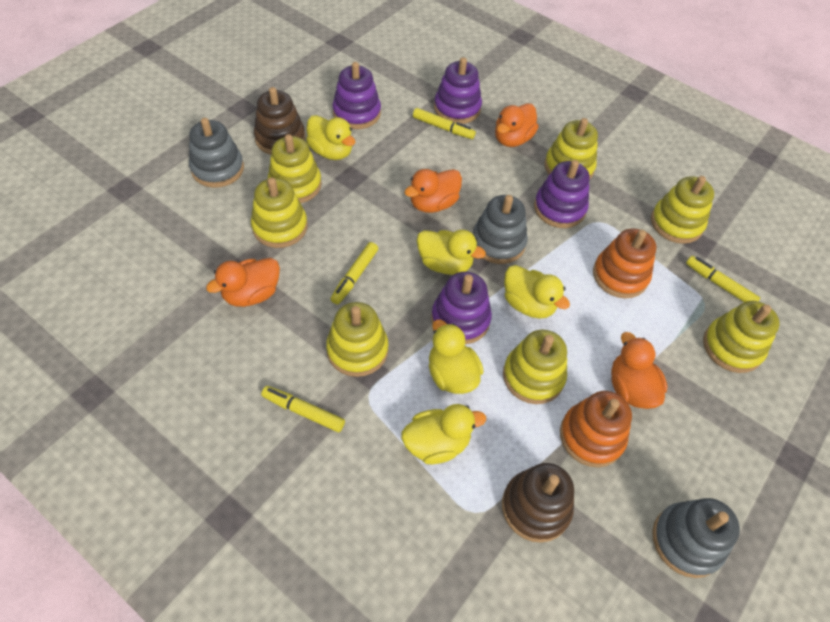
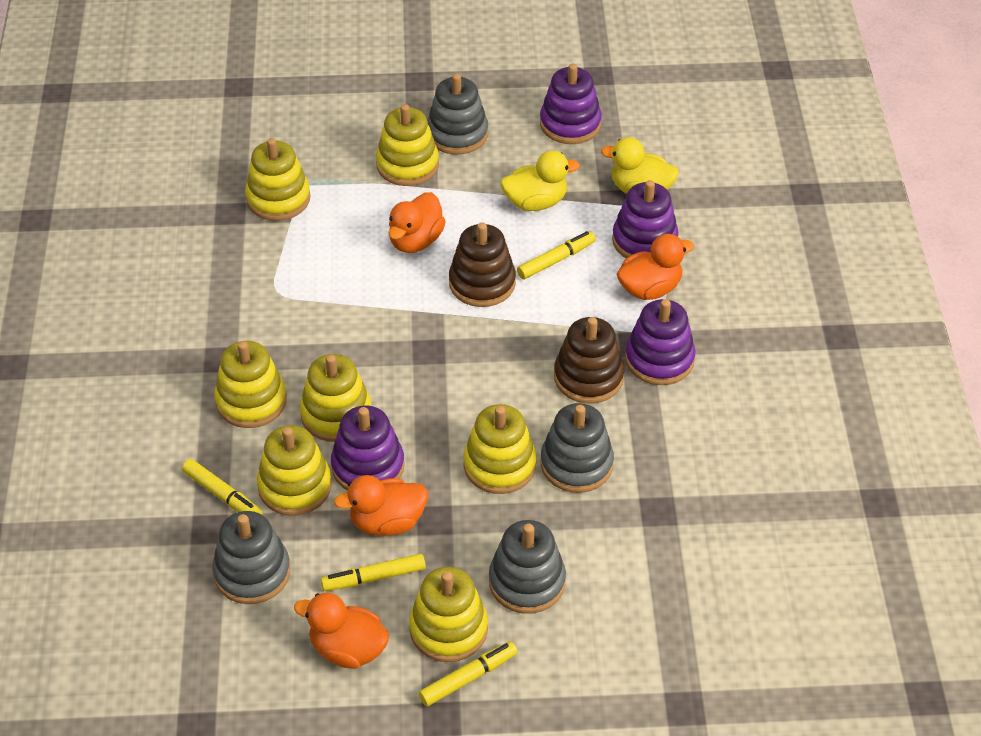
grey stacking toy: 3 -> 4
orange stacking toy: 2 -> 0
yellow duck: 5 -> 2

